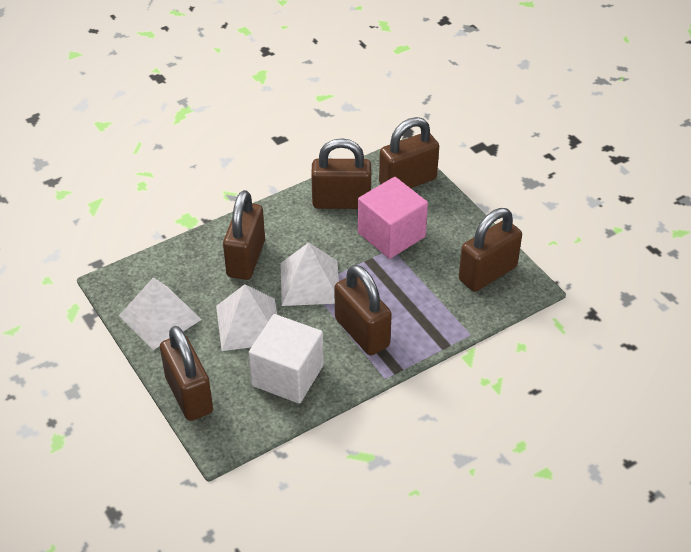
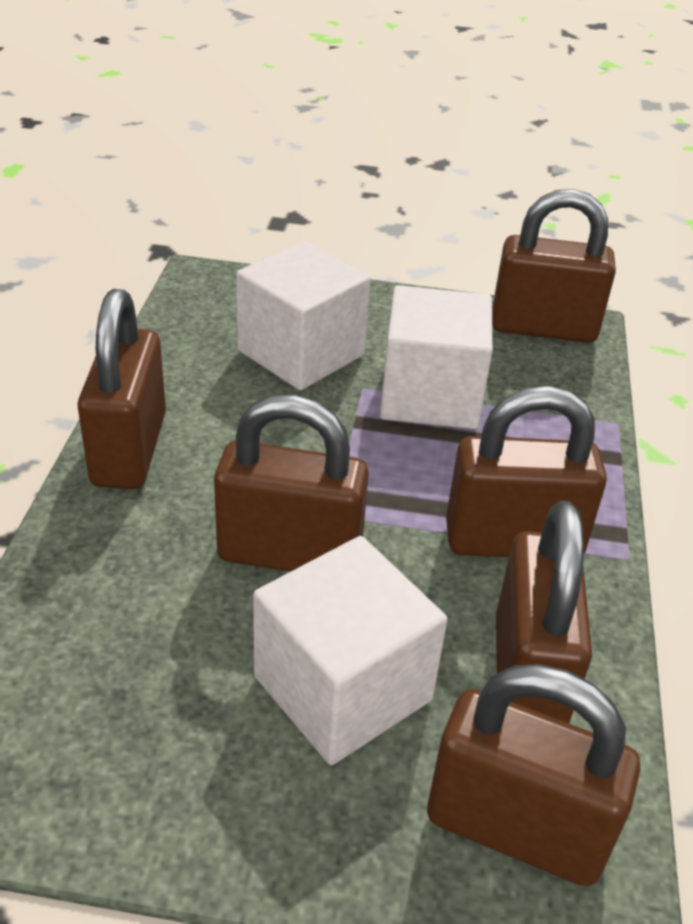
pink cube: 1 -> 0
white cube: 1 -> 3
white pyramid: 3 -> 0

